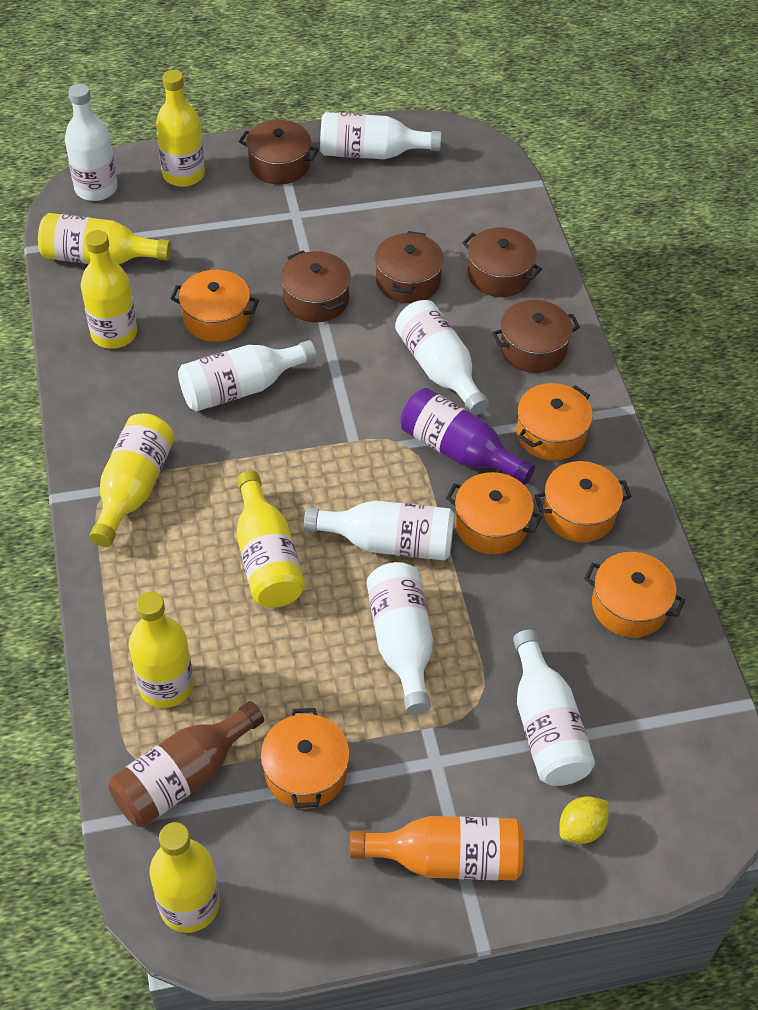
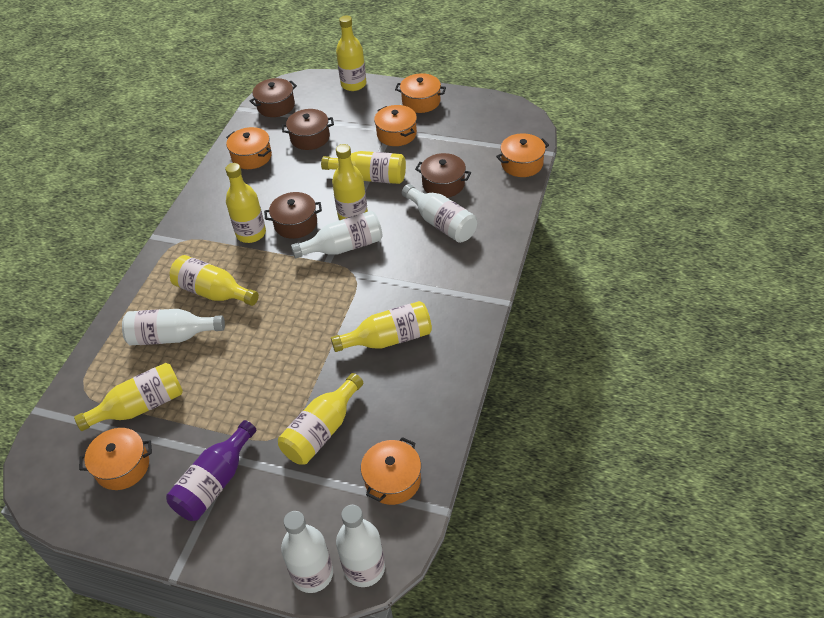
brown bottle: 1 -> 0
brown pot: 5 -> 4
orange bottle: 1 -> 0
white bottle: 7 -> 5
yellow bottle: 7 -> 8
yellow lemon: 1 -> 0

